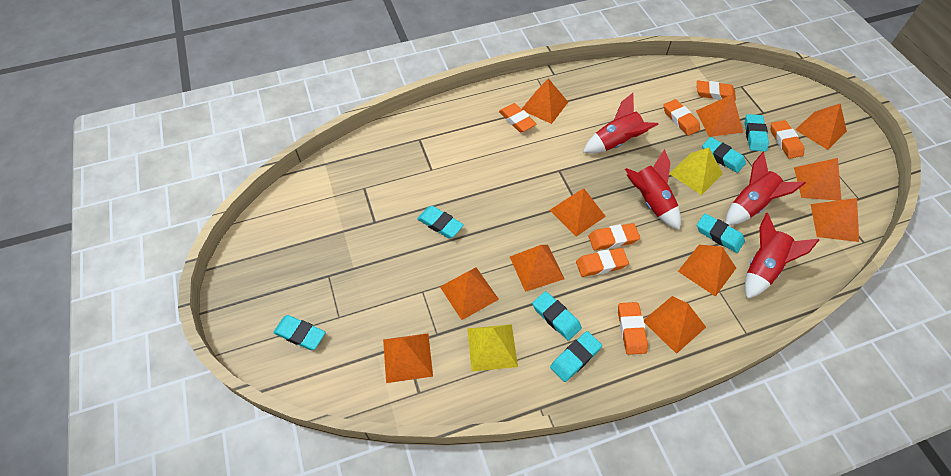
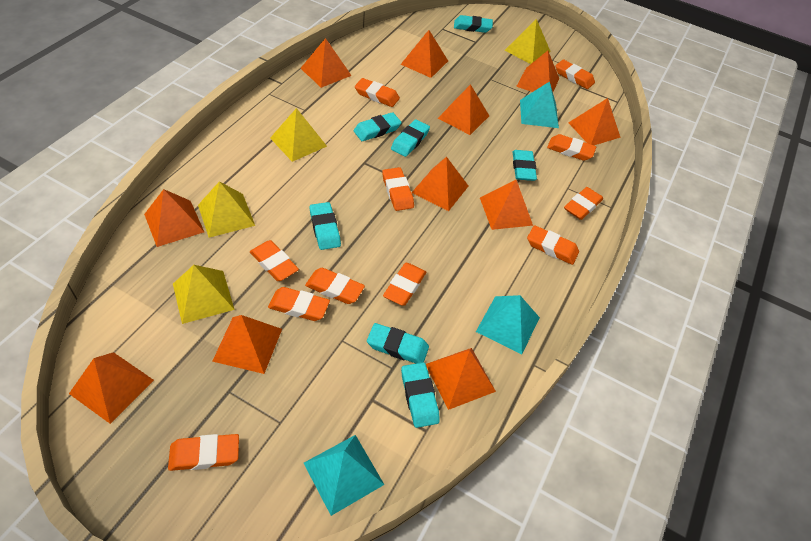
orange eraser: 7 -> 11
red rocket: 4 -> 0
turquoise pyramid: 0 -> 3
yellow pyramid: 2 -> 4

